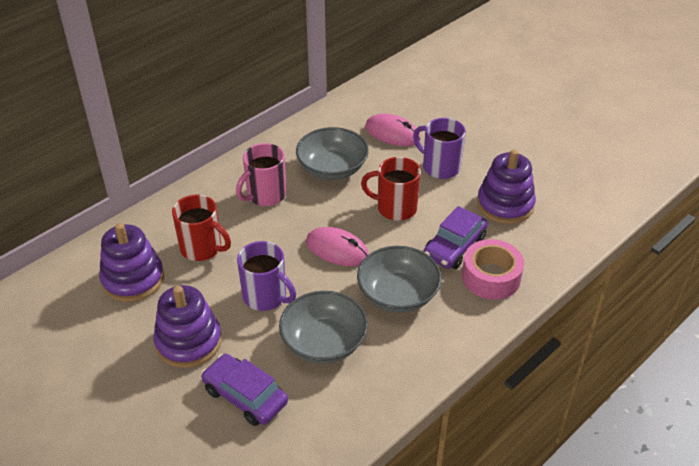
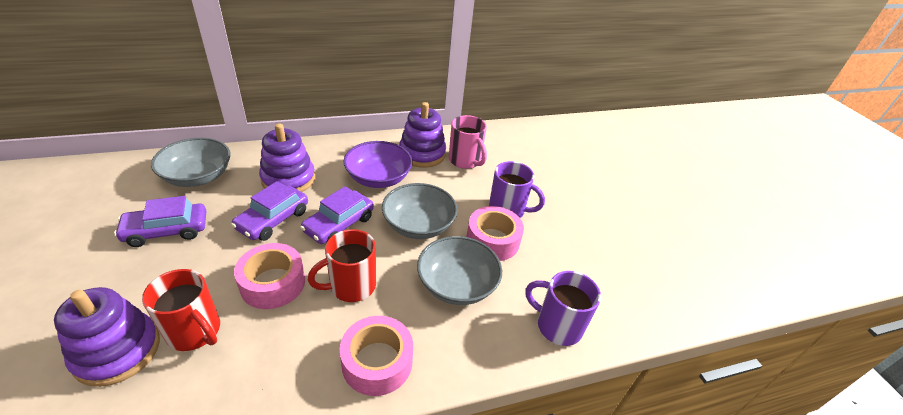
pink mouse: 2 -> 0
pink tape: 1 -> 3
purple bowl: 0 -> 1
purple car: 2 -> 3

